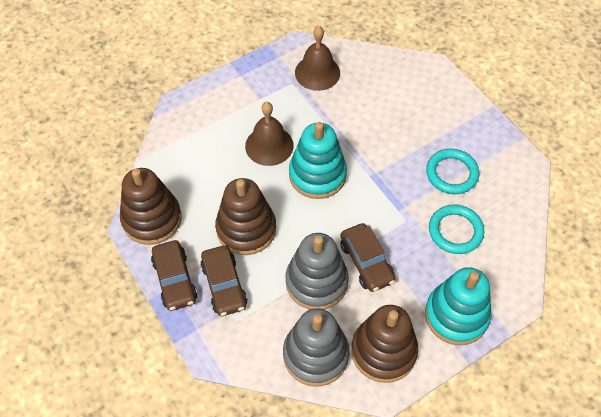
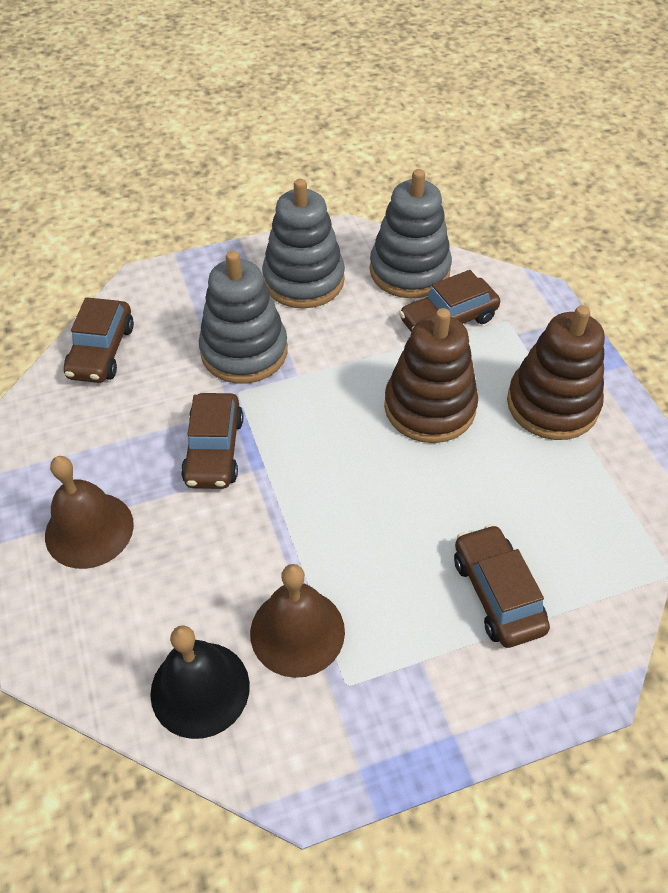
black bell: 0 -> 1
brown car: 3 -> 4
brown stacking toy: 3 -> 2
grey stacking toy: 2 -> 3
turquoise ring: 2 -> 0
turquoise stacking toy: 2 -> 0

